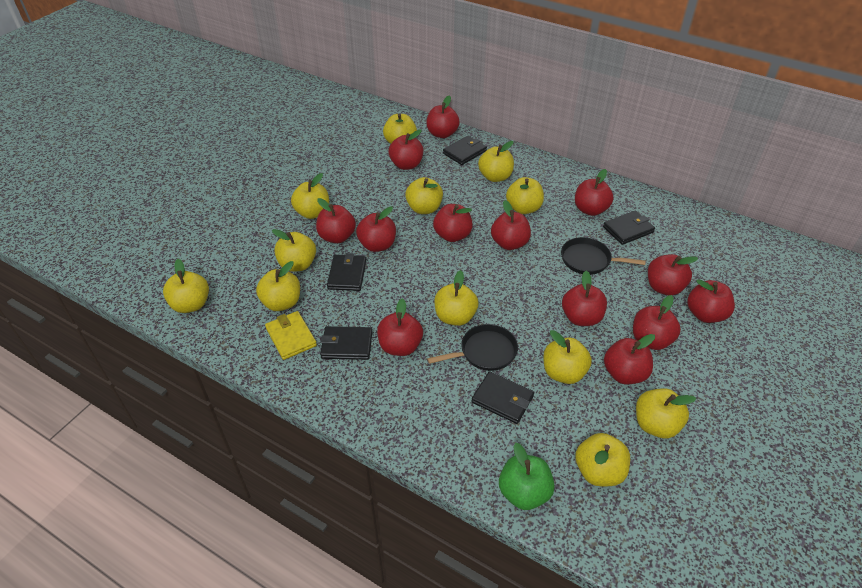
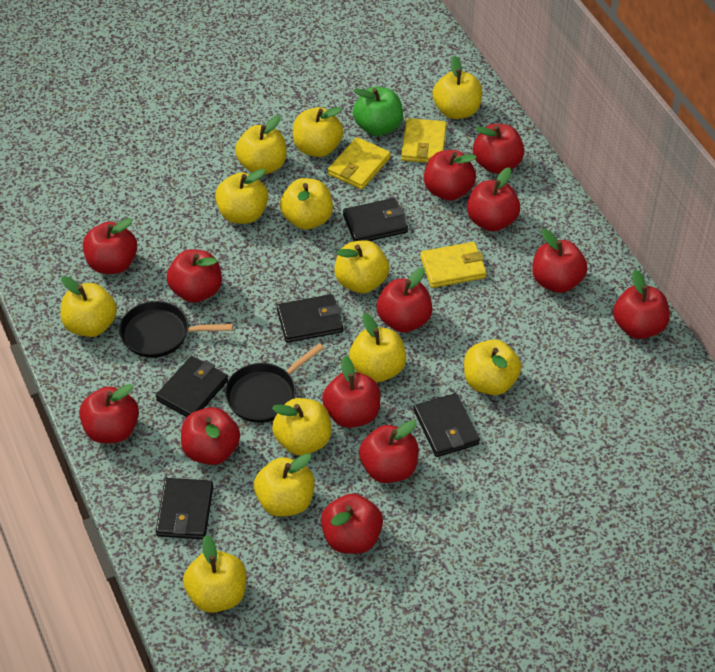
yellow wallet: 1 -> 3

